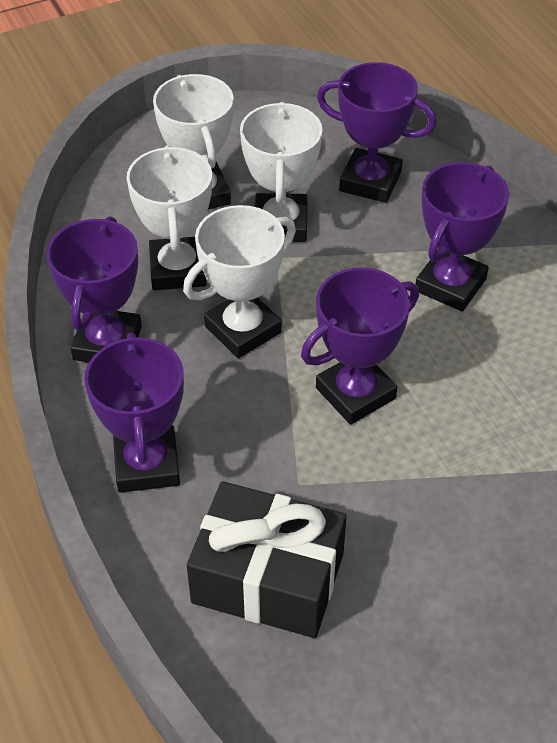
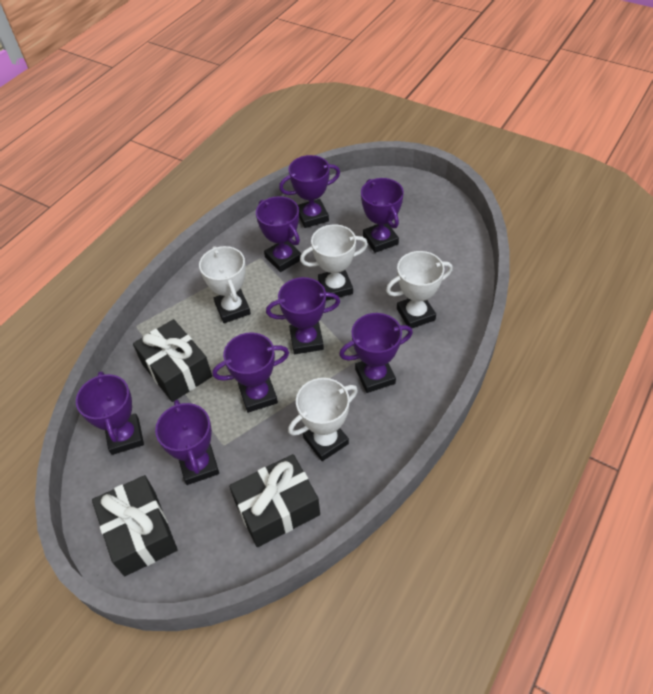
black gift: 1 -> 3
purple trophy: 5 -> 8

